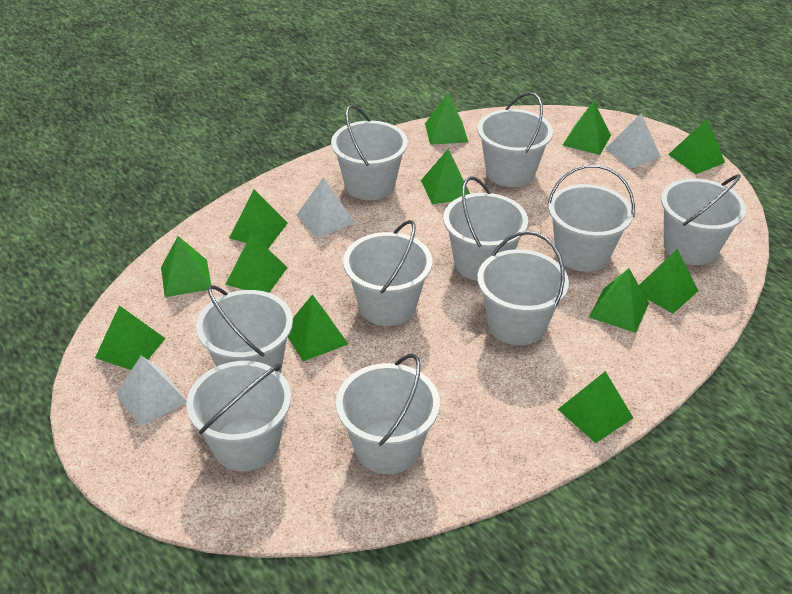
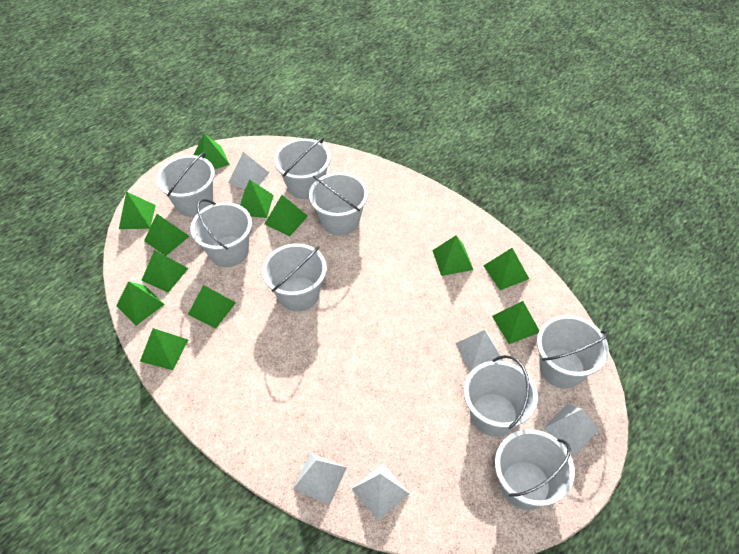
white bucket: 10 -> 8
white pyramid: 3 -> 5

